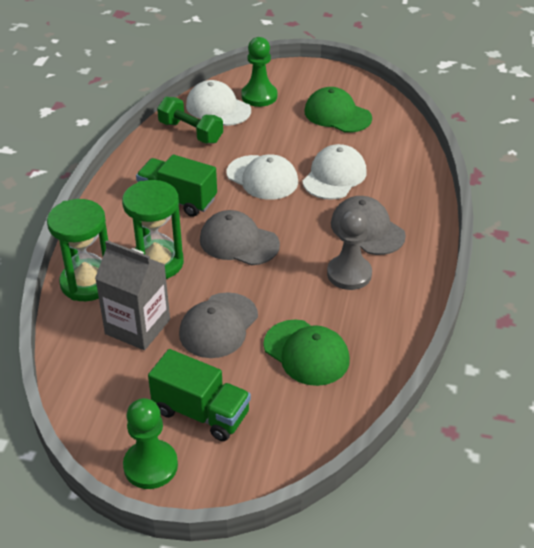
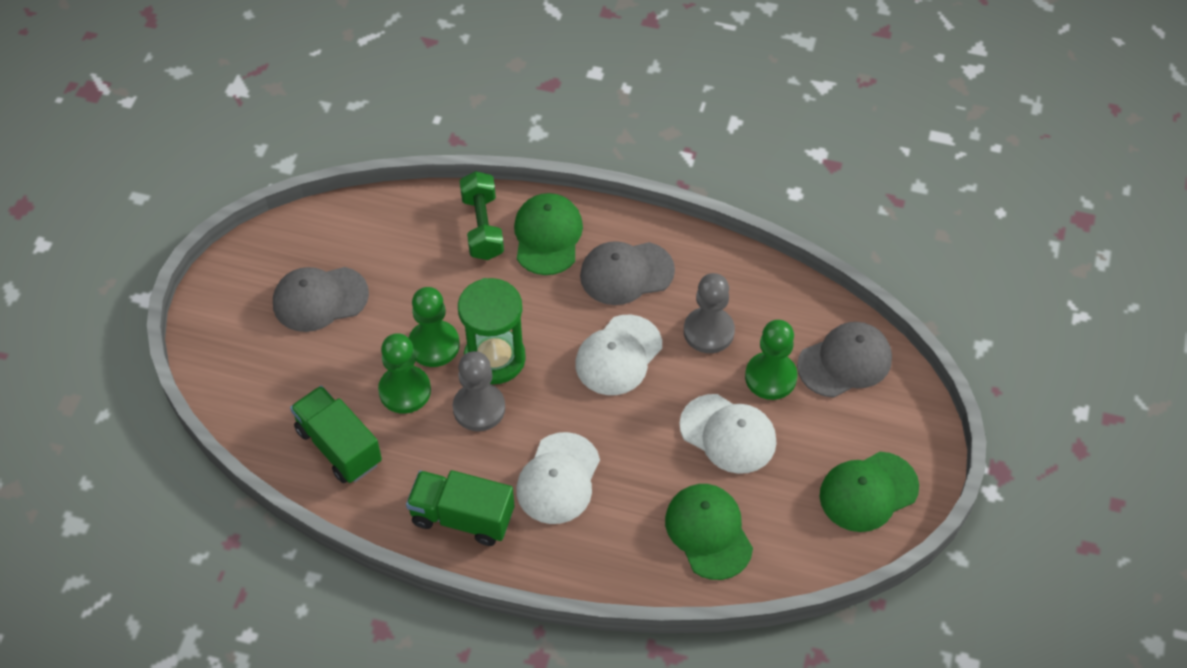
green cap: 2 -> 3
green hourglass: 2 -> 1
green pawn: 2 -> 3
grey carton: 1 -> 0
grey pawn: 1 -> 2

